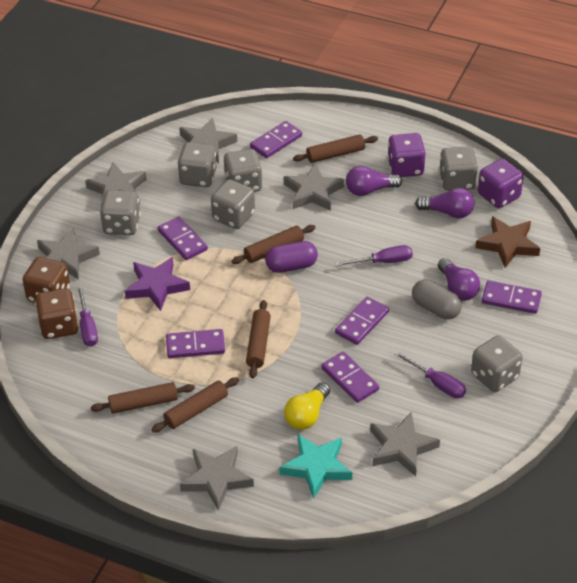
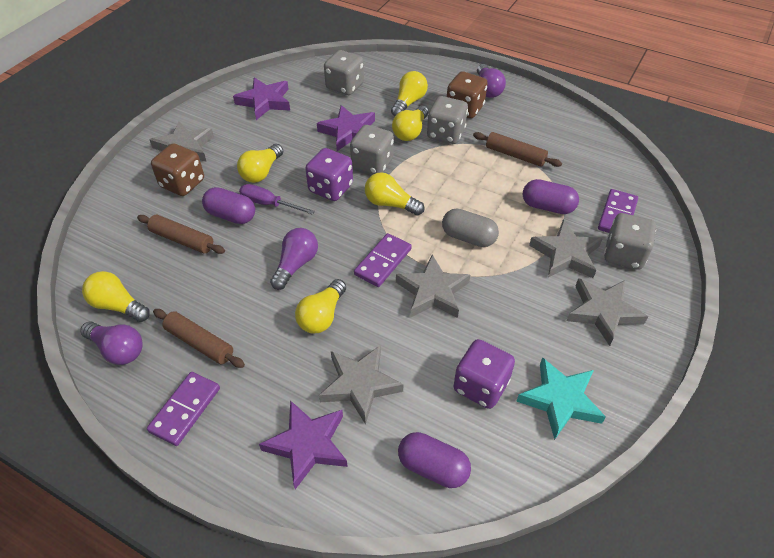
brown rolling pin: 5 -> 3
brown star: 1 -> 0
grey dice: 6 -> 4
grey star: 6 -> 5
purple capsule: 1 -> 3
purple domino: 6 -> 3
purple screwdriver: 3 -> 1
purple star: 1 -> 3
yellow light bulb: 1 -> 6

